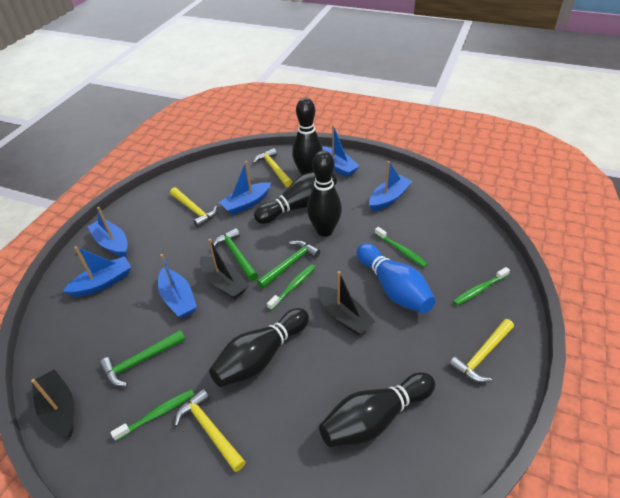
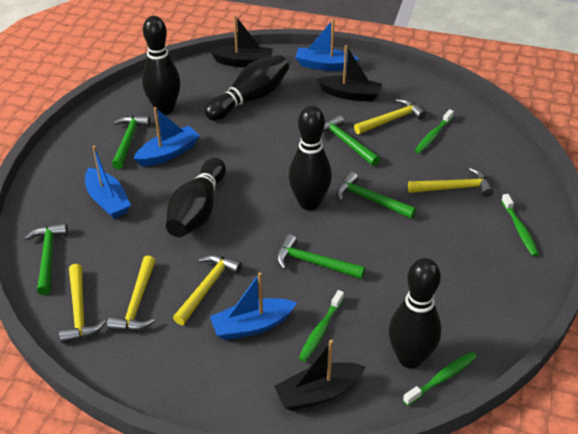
blue boat: 6 -> 4
blue bowling pin: 1 -> 0
green hammer: 3 -> 5
yellow hammer: 4 -> 5

